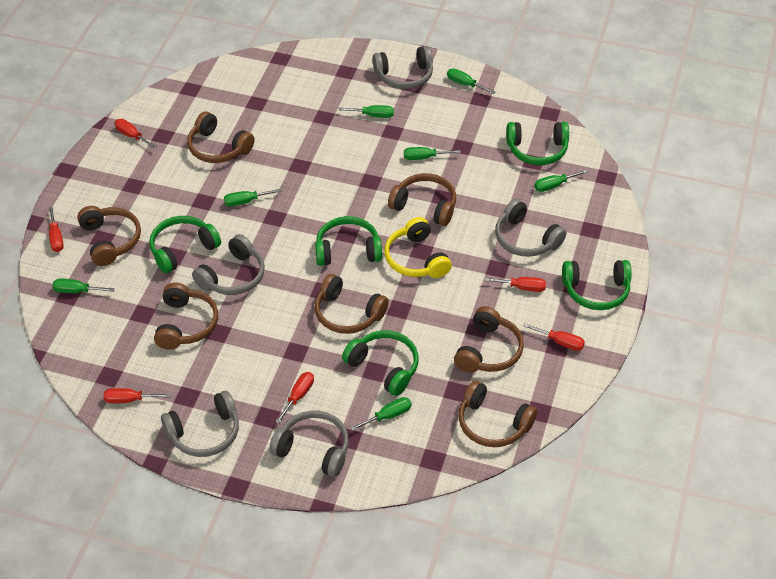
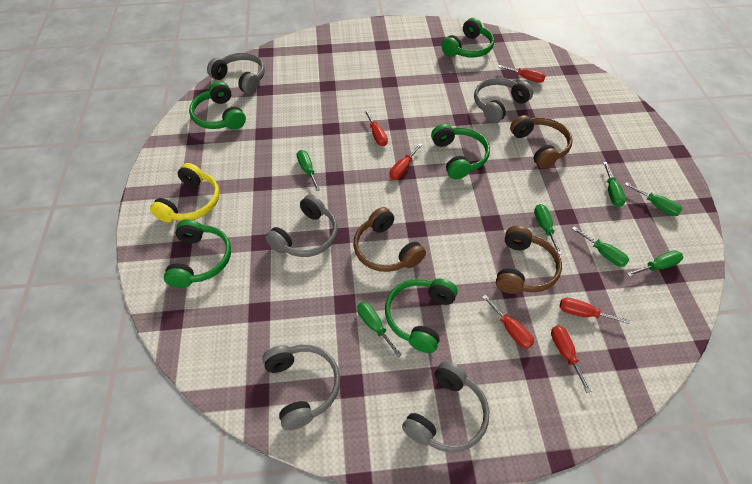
brown headphones: 7 -> 3

